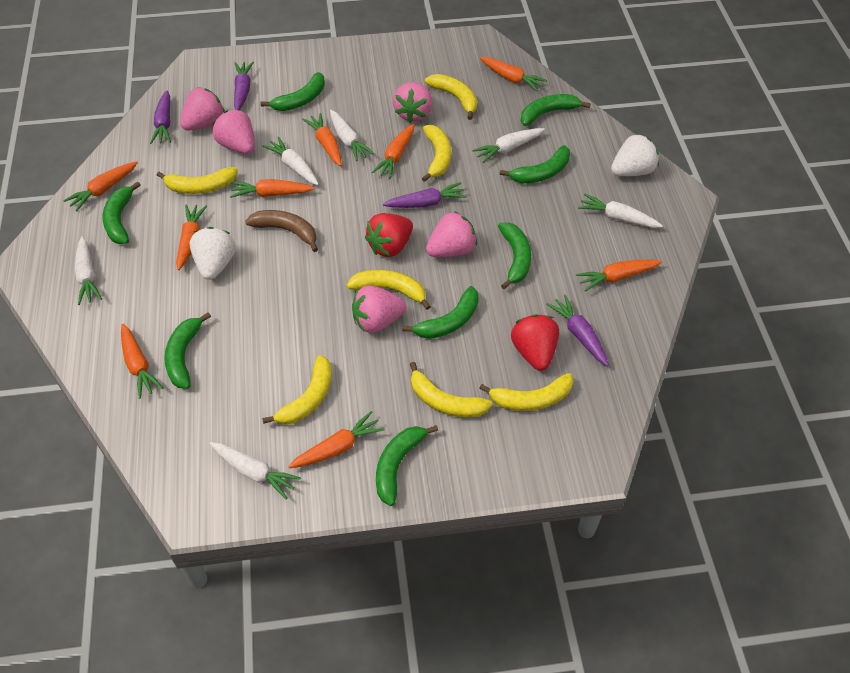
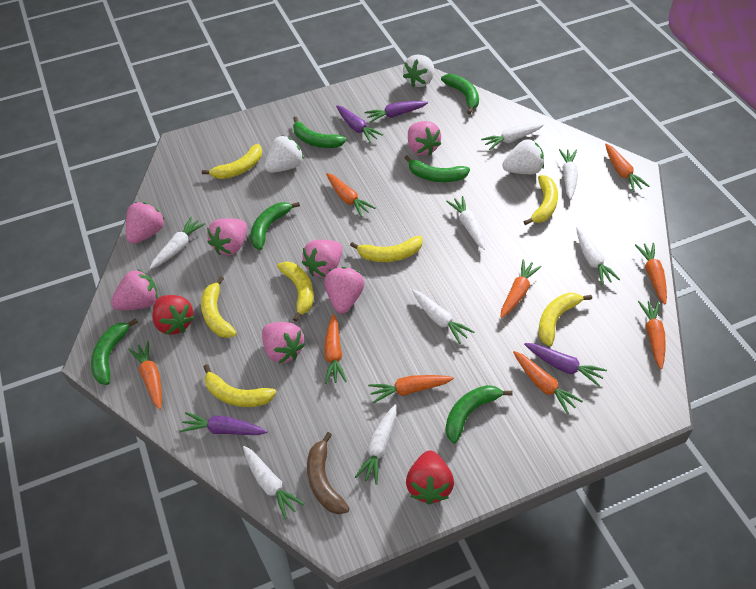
green banana: 8 -> 6
pink strawberry: 5 -> 7
white carrot: 6 -> 8
white strawberry: 2 -> 3

